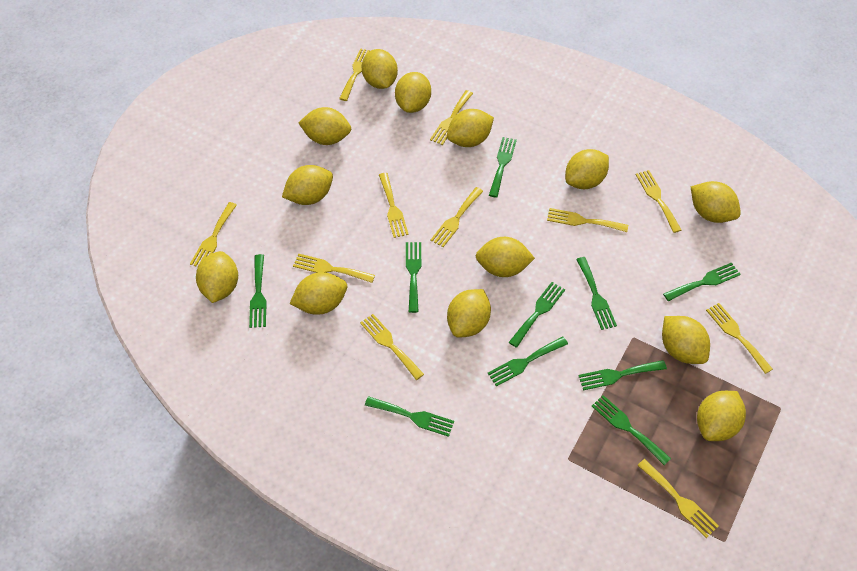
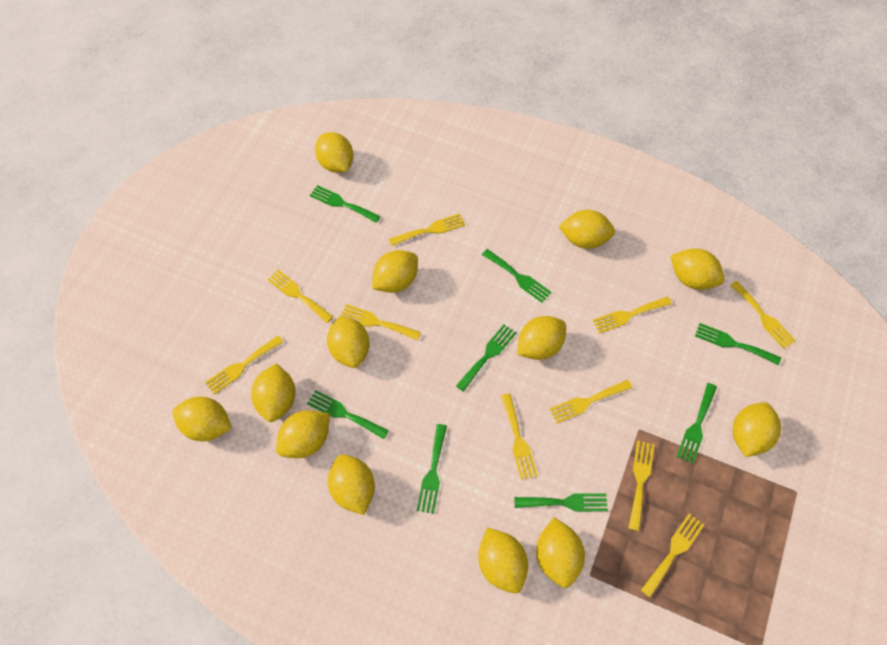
green fork: 10 -> 8
yellow fork: 11 -> 10

